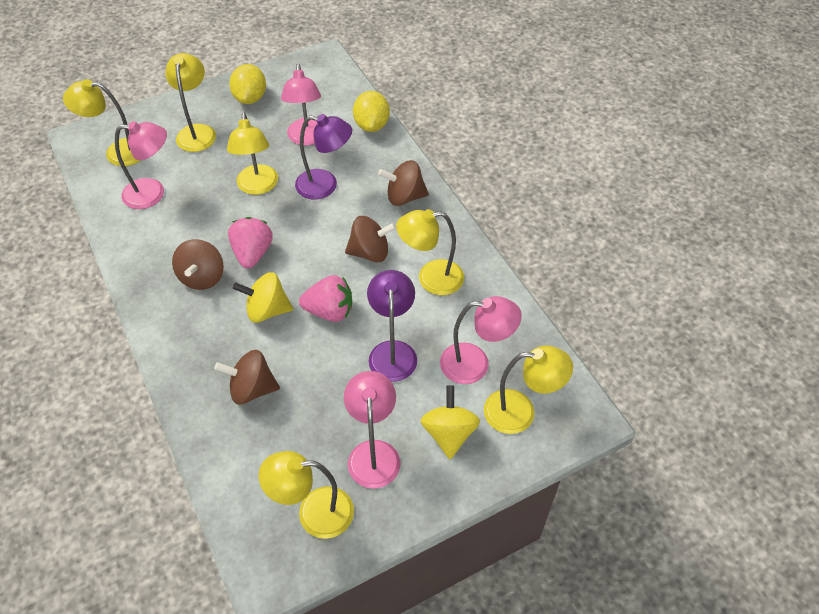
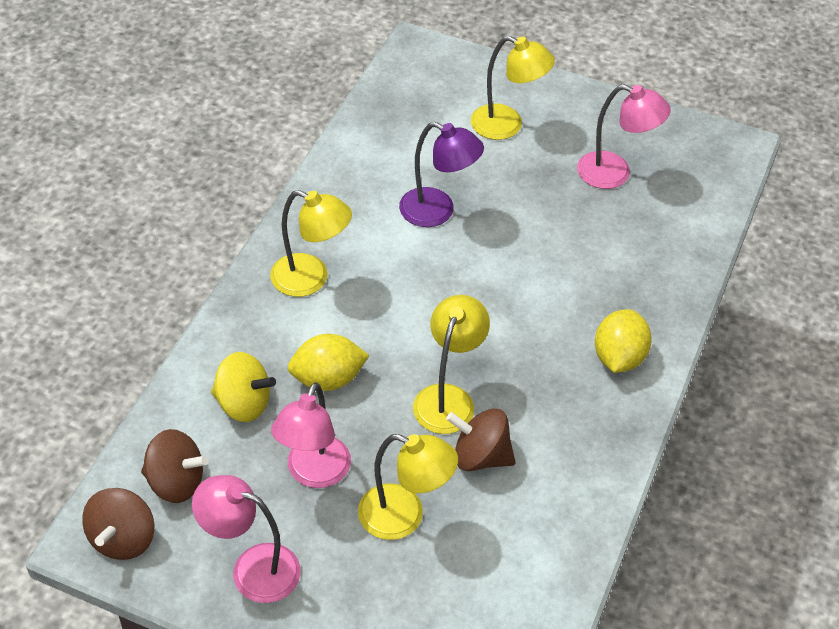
brown spinning top: 4 -> 3
pink lamp: 4 -> 3
pink strawberry: 2 -> 0
purple lamp: 2 -> 1
yellow lamp: 6 -> 4
yellow spinning top: 2 -> 1

